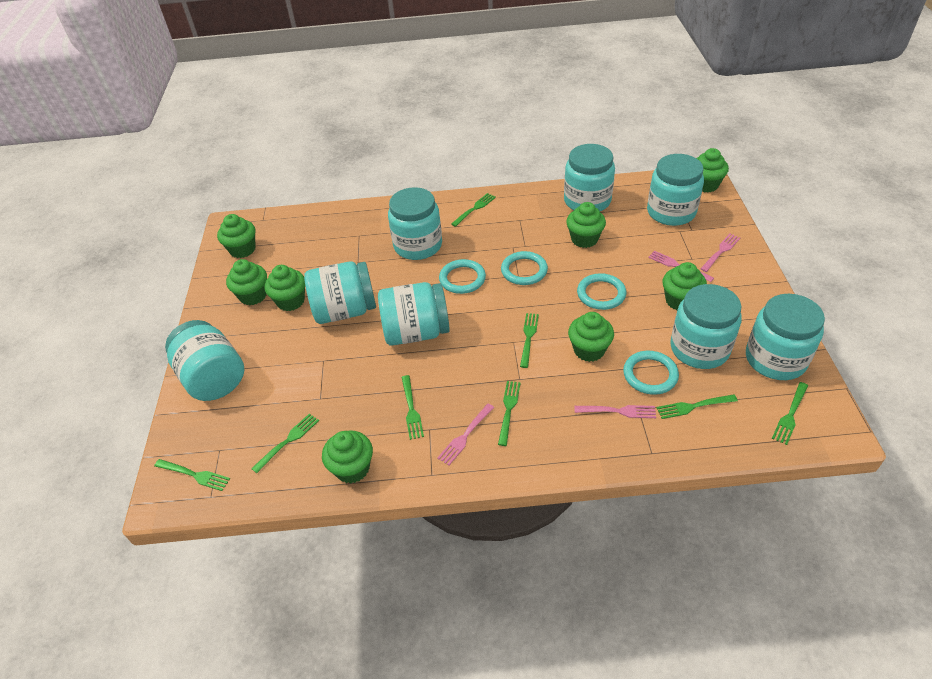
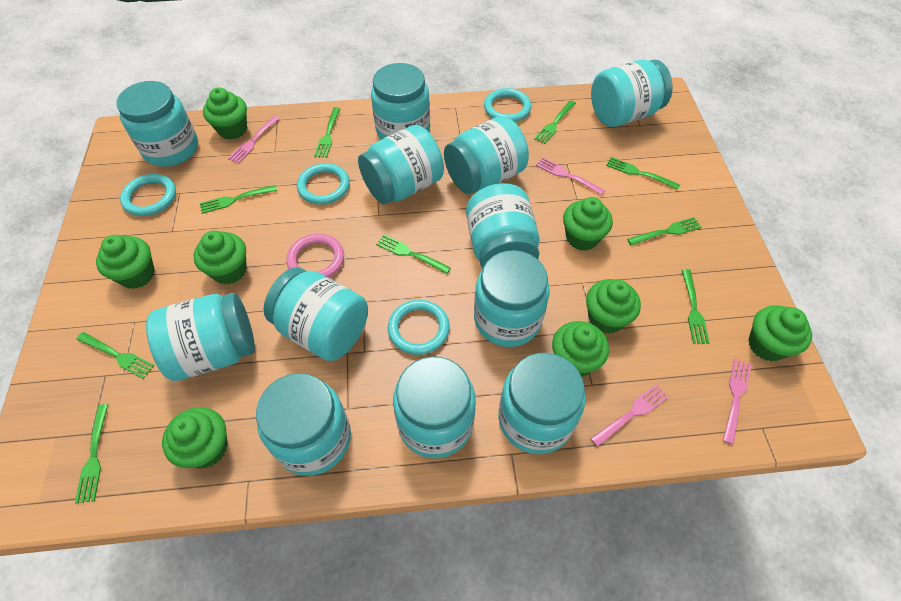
green fork: 8 -> 9
pink ring: 0 -> 1
turquoise jar: 8 -> 12

